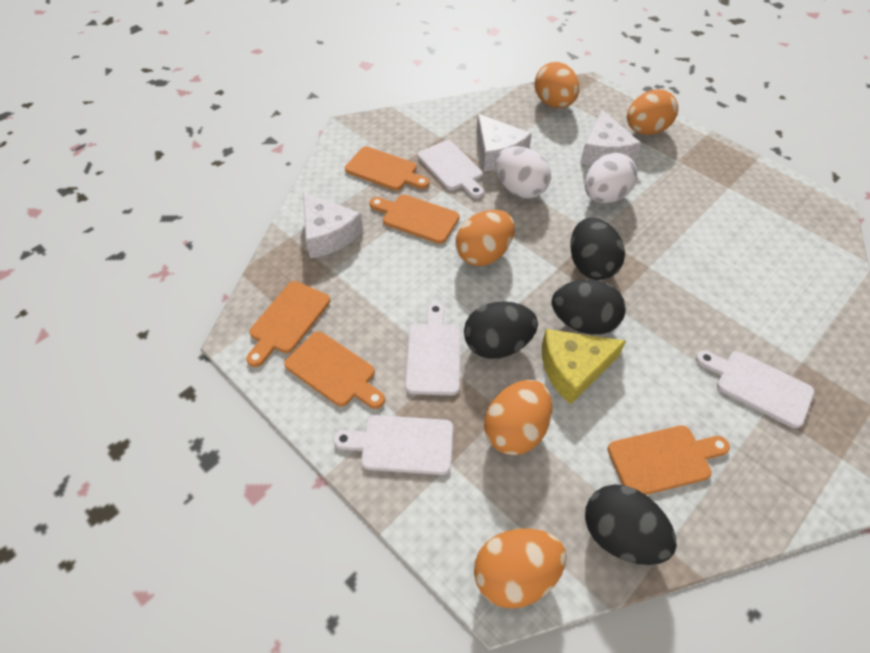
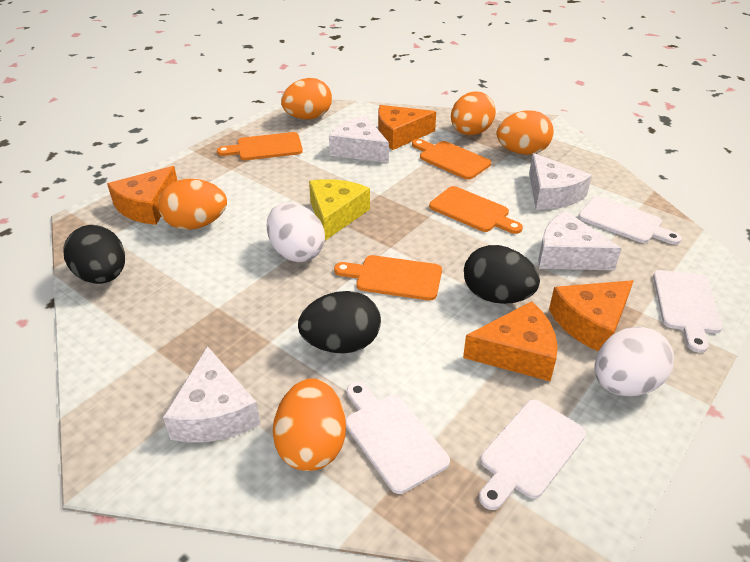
black egg: 4 -> 3
orange cheese: 0 -> 4
orange cutting board: 5 -> 4
white cheese: 3 -> 4

